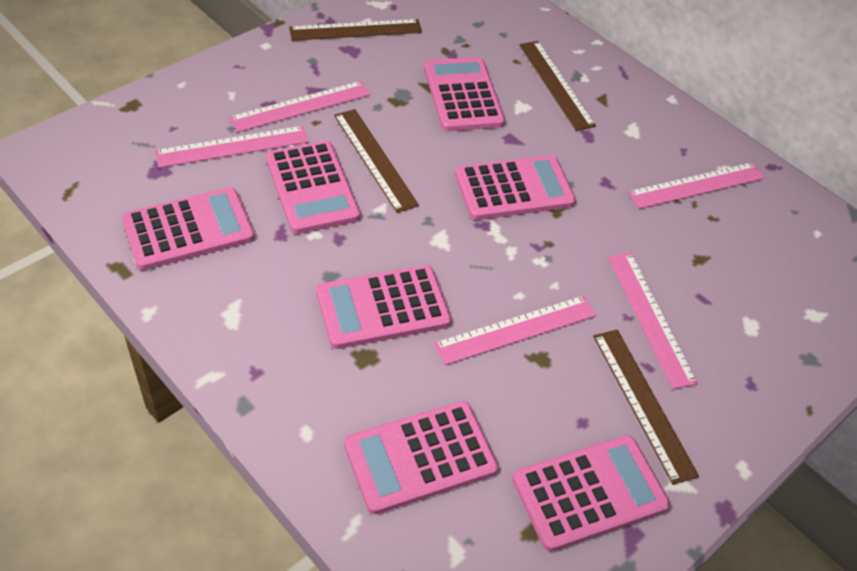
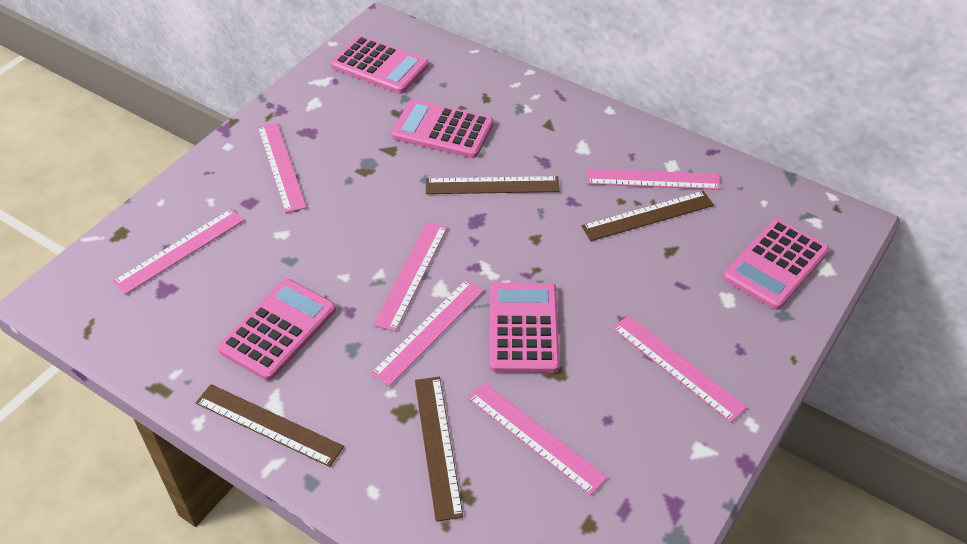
pink calculator: 7 -> 5
pink ruler: 5 -> 7

